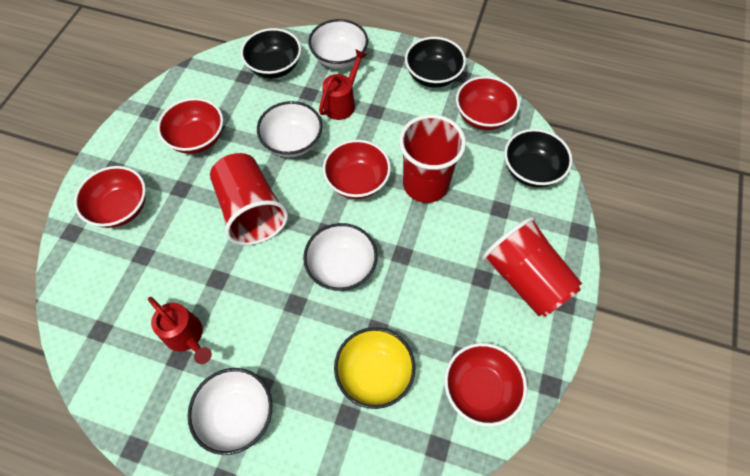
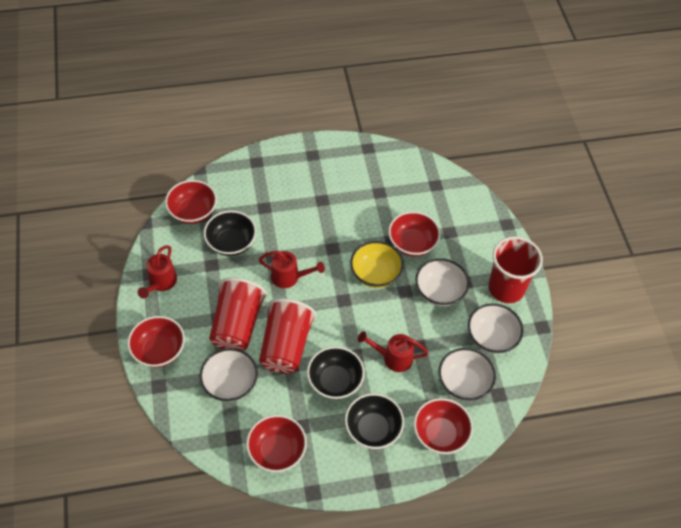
red watering can: 2 -> 3

